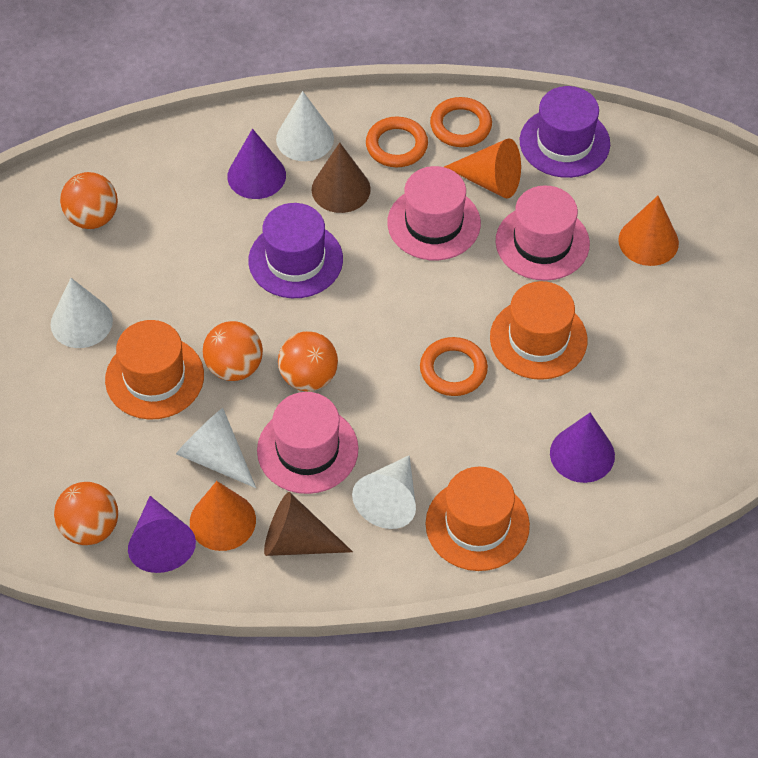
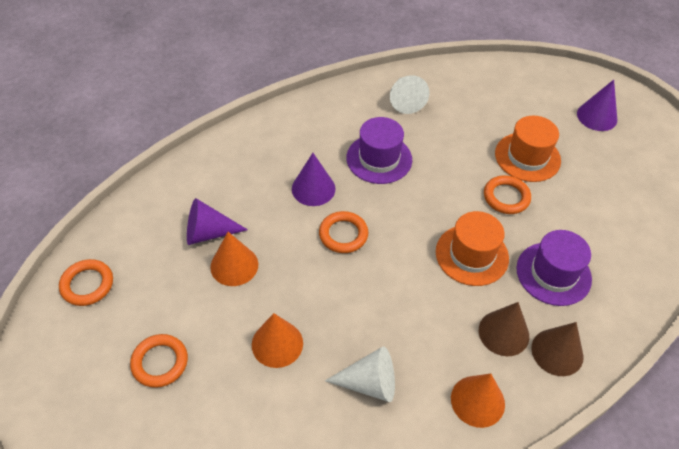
orange ball: 4 -> 0
orange hat: 3 -> 2
orange ring: 3 -> 4
pink hat: 3 -> 0
white cone: 4 -> 2

